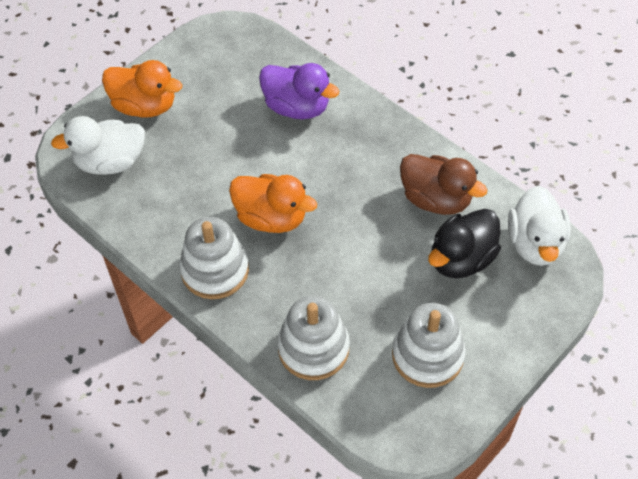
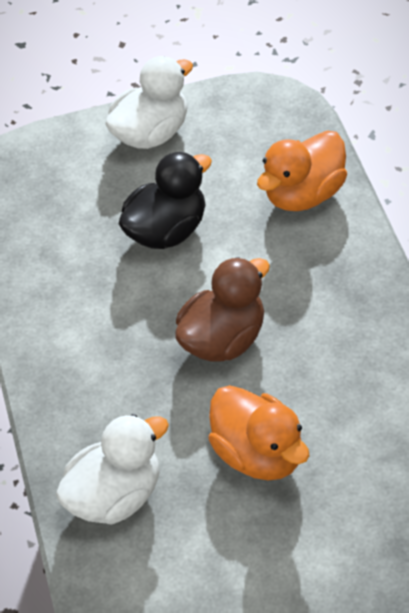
purple duck: 1 -> 0
white stacking toy: 3 -> 0

